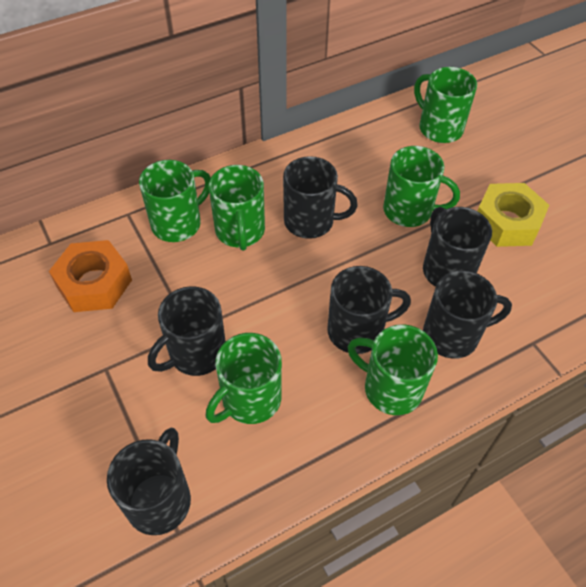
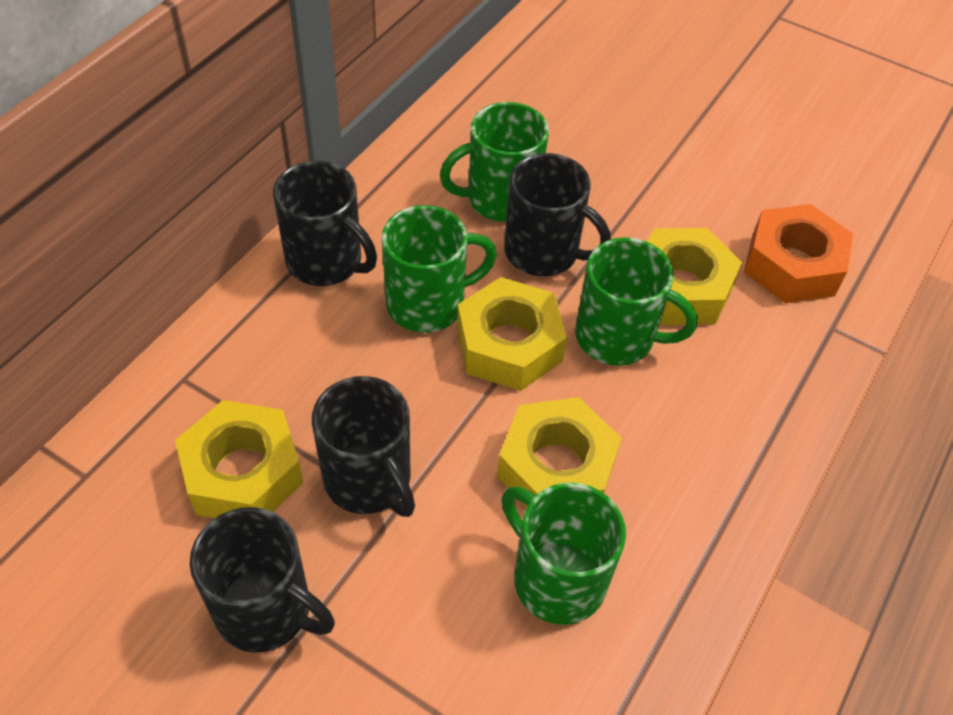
black mug: 6 -> 4
green mug: 6 -> 4
yellow nut: 1 -> 4

